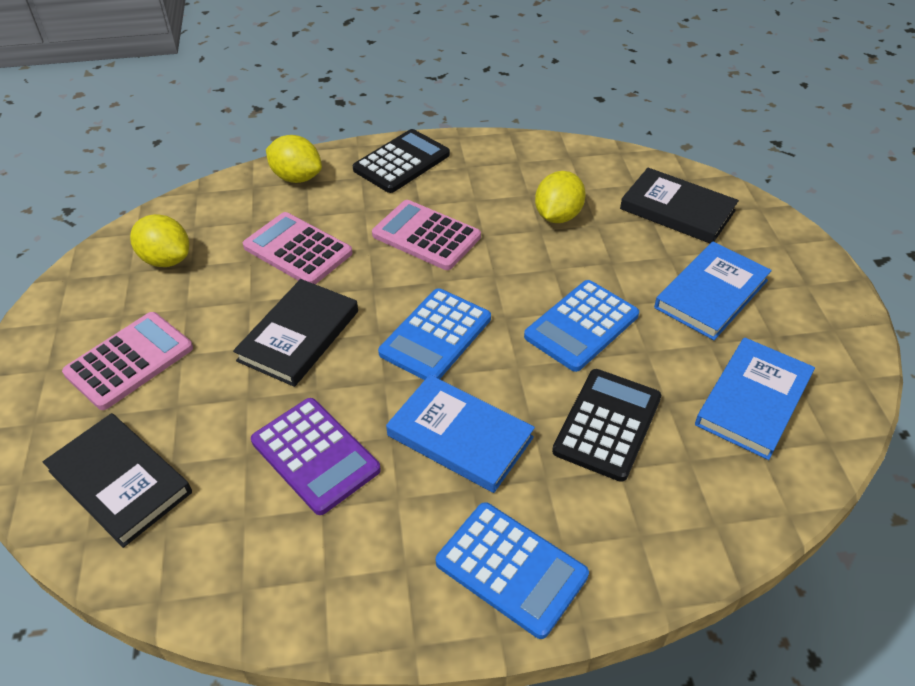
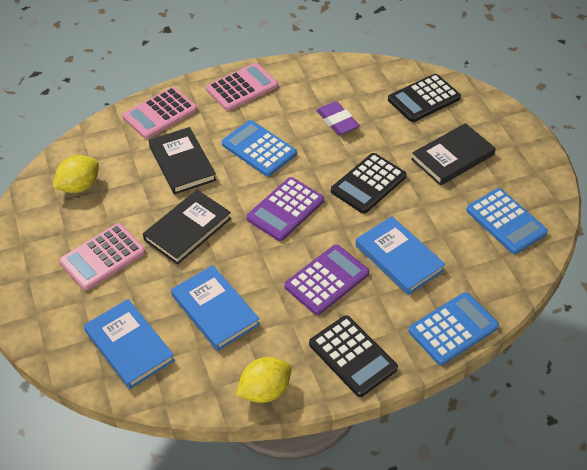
black calculator: 2 -> 3
purple calculator: 1 -> 2
purple eraser: 0 -> 1
yellow lemon: 3 -> 2

